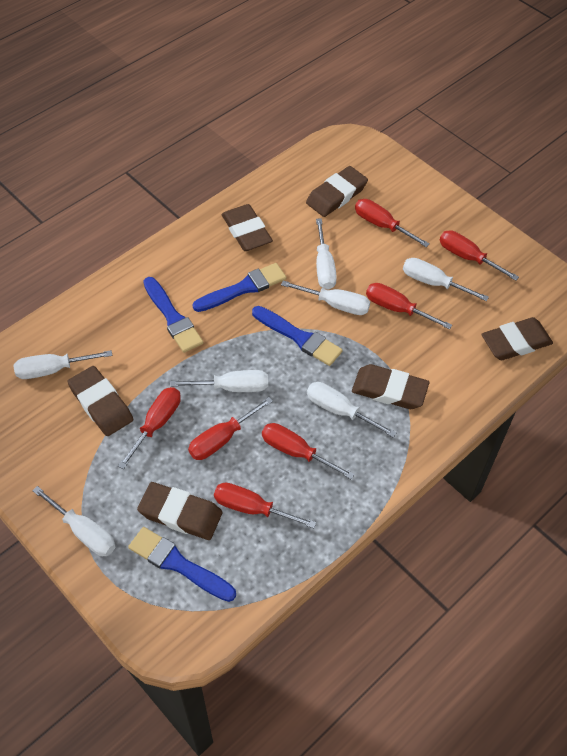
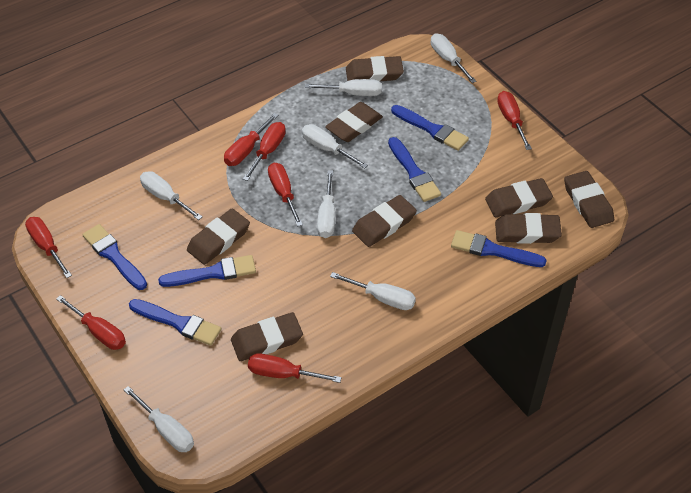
blue brush: 4 -> 6
brown eraser: 6 -> 8

